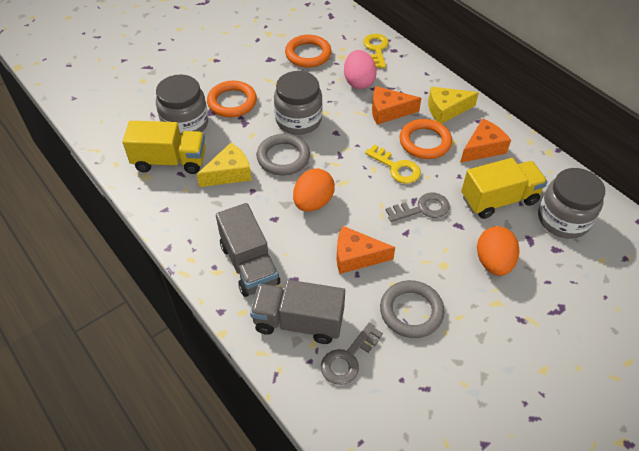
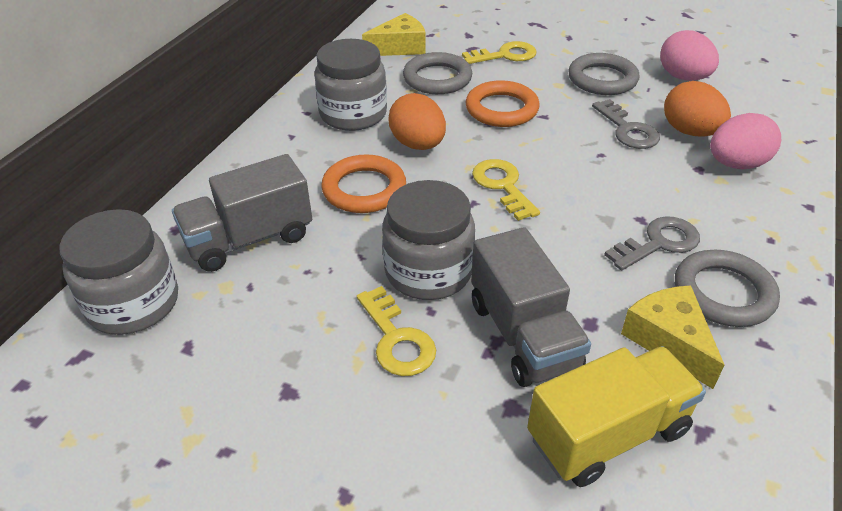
grey ring: 2 -> 3
orange cheese: 3 -> 0
orange ring: 3 -> 2
pink egg: 1 -> 2
yellow key: 2 -> 3
yellow truck: 2 -> 1

